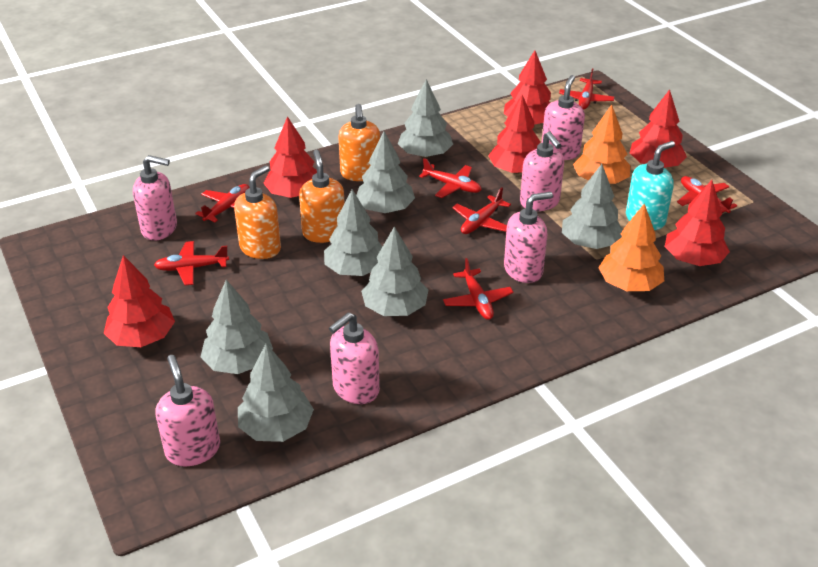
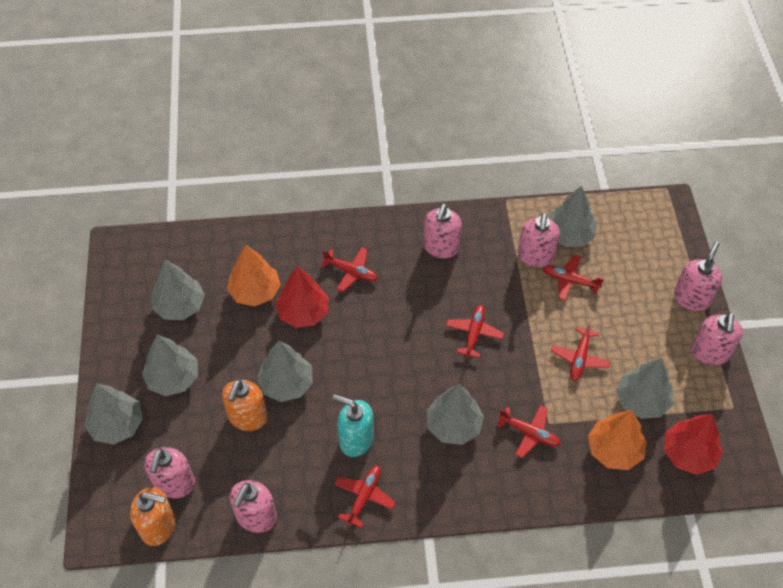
orange soap dispenser: 3 -> 2
red plane: 7 -> 6
red tree: 6 -> 2

